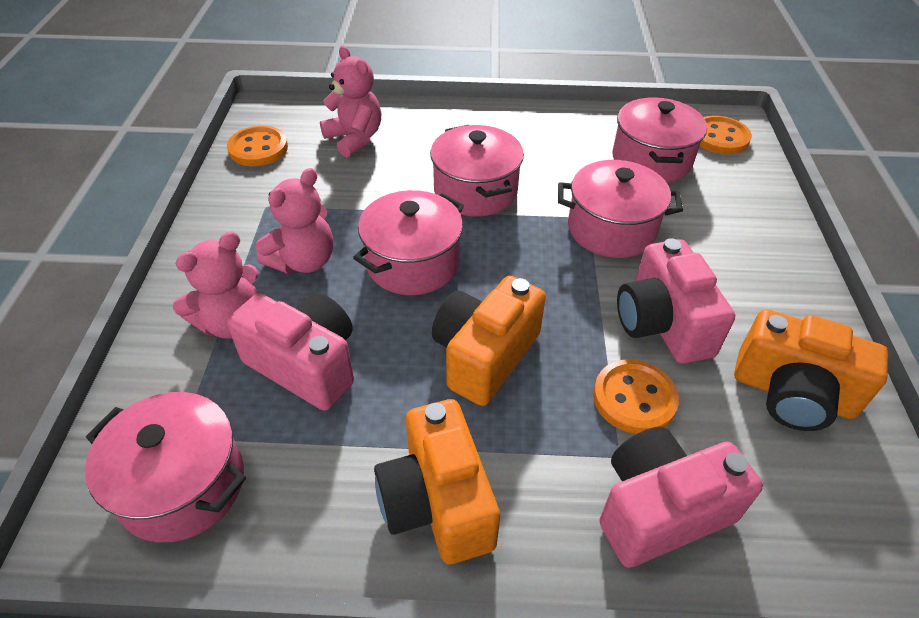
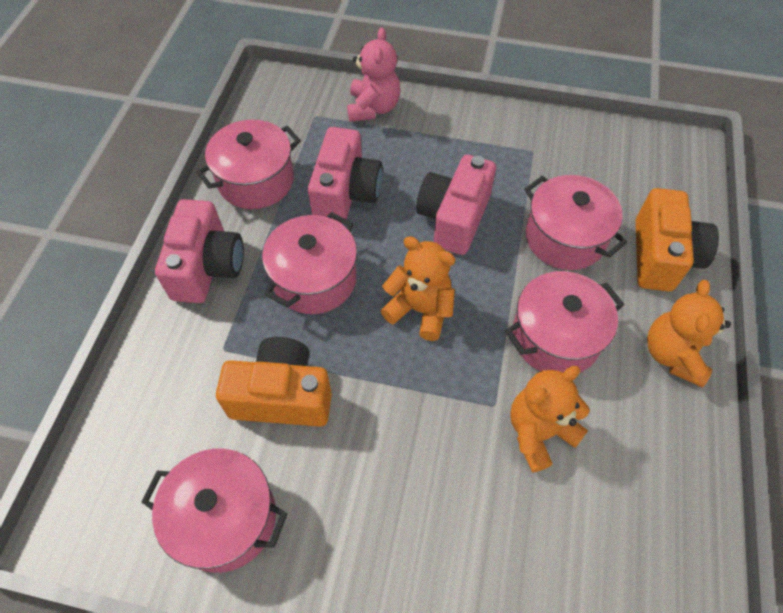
orange button: 3 -> 0
orange camera: 3 -> 2
orange teddy bear: 0 -> 3
pink teddy bear: 3 -> 1

